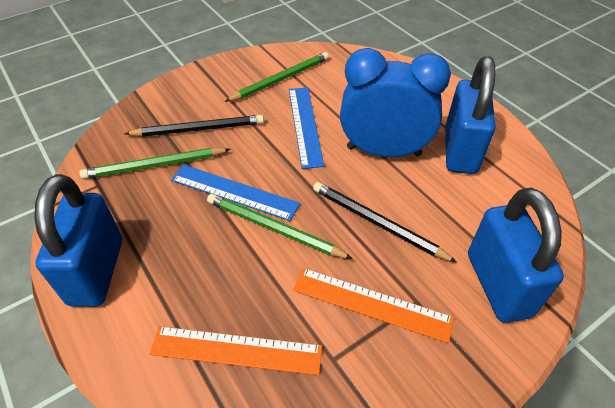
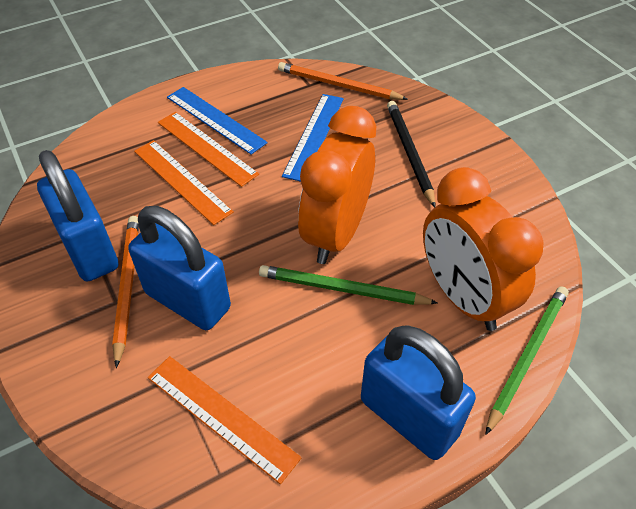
black pencil: 2 -> 1
blue clock: 1 -> 0
green pencil: 3 -> 2
orange clock: 0 -> 2
orange pencil: 0 -> 2
orange ruler: 2 -> 3

